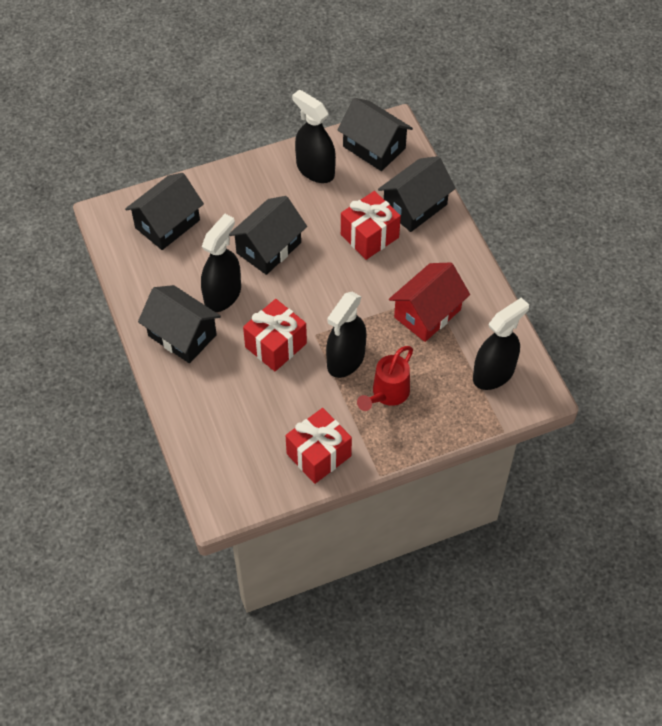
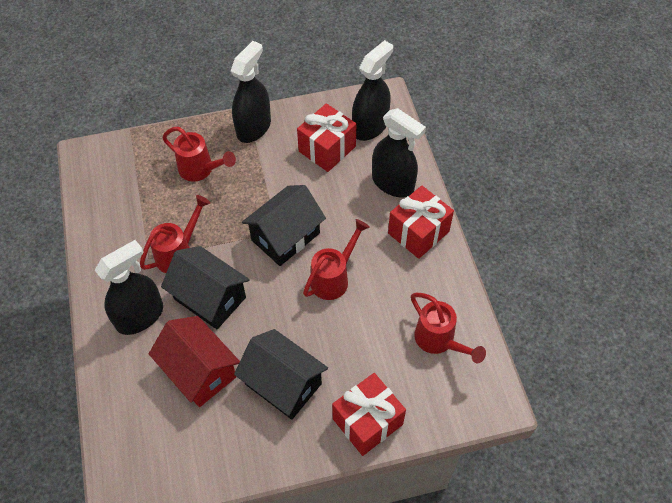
black house: 5 -> 3
red watering can: 1 -> 4

